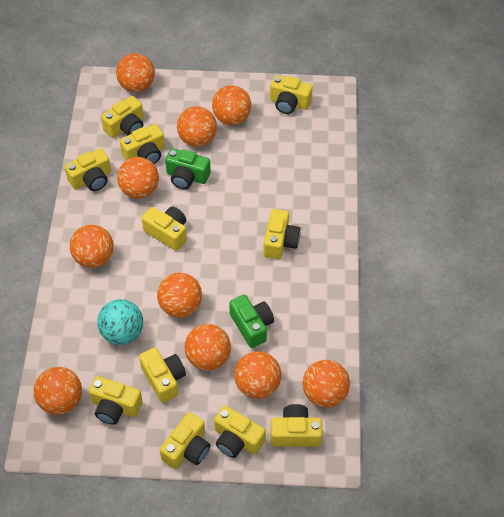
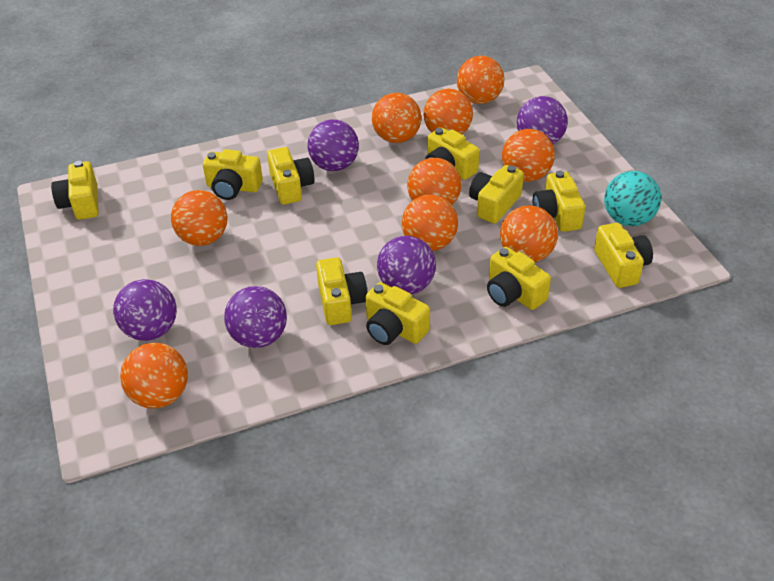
green camera: 2 -> 0
orange ball: 10 -> 9
purple ball: 0 -> 5
yellow camera: 11 -> 10

